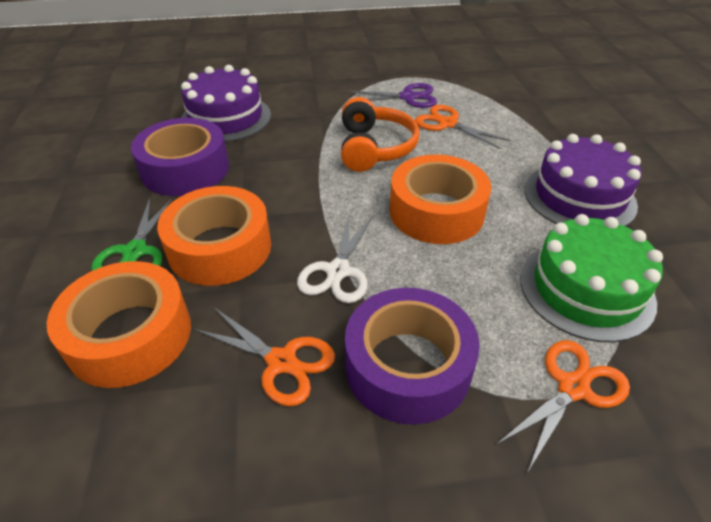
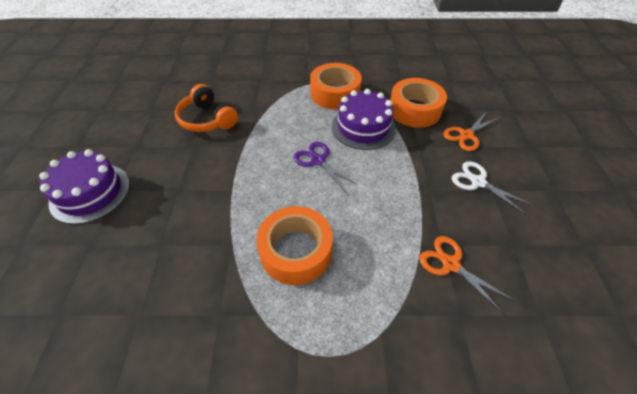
green cake: 1 -> 0
green scissors: 1 -> 0
orange scissors: 3 -> 2
purple tape: 2 -> 0

